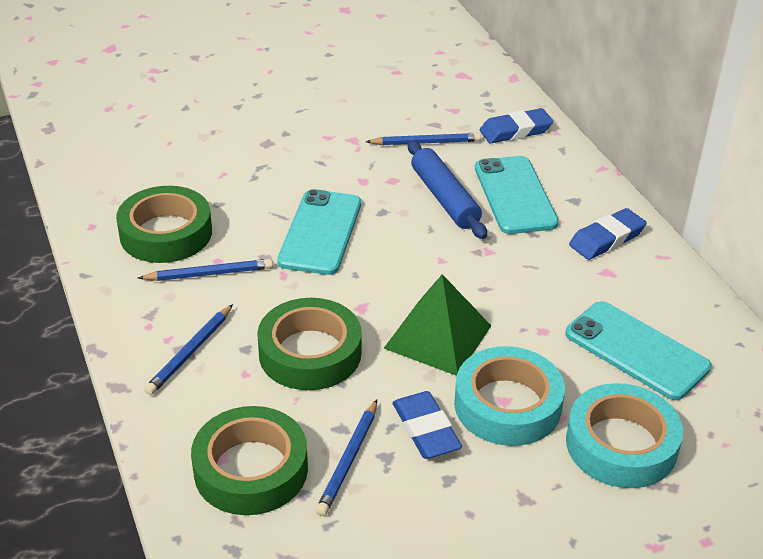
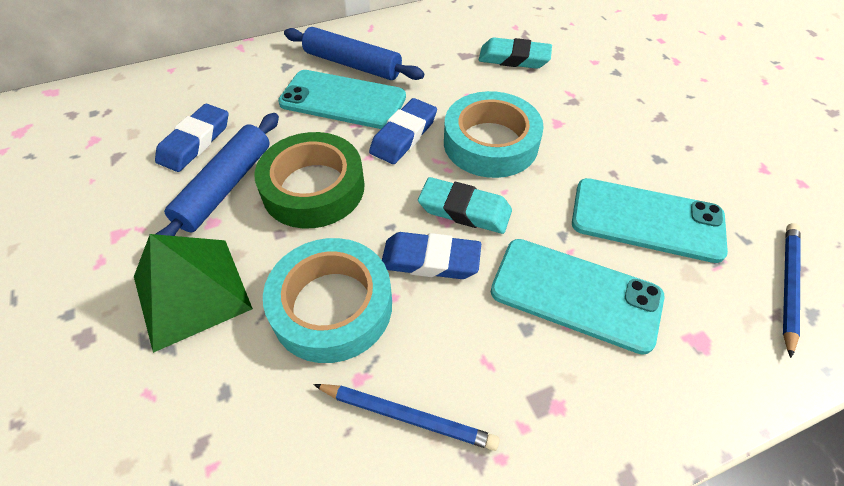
blue pencil: 4 -> 2
blue rolling pin: 1 -> 2
green tape: 3 -> 1
turquoise eraser: 0 -> 2

